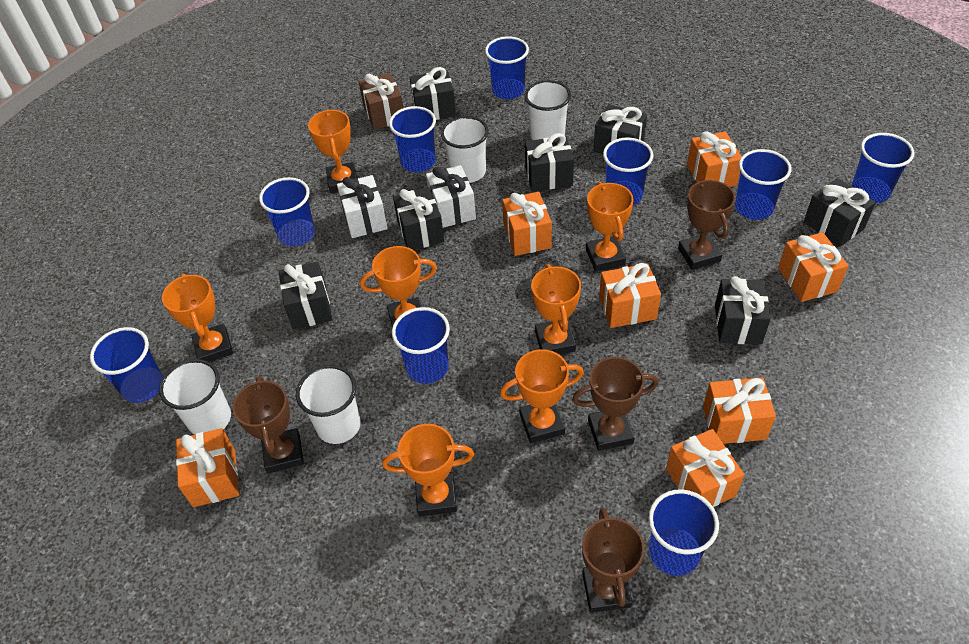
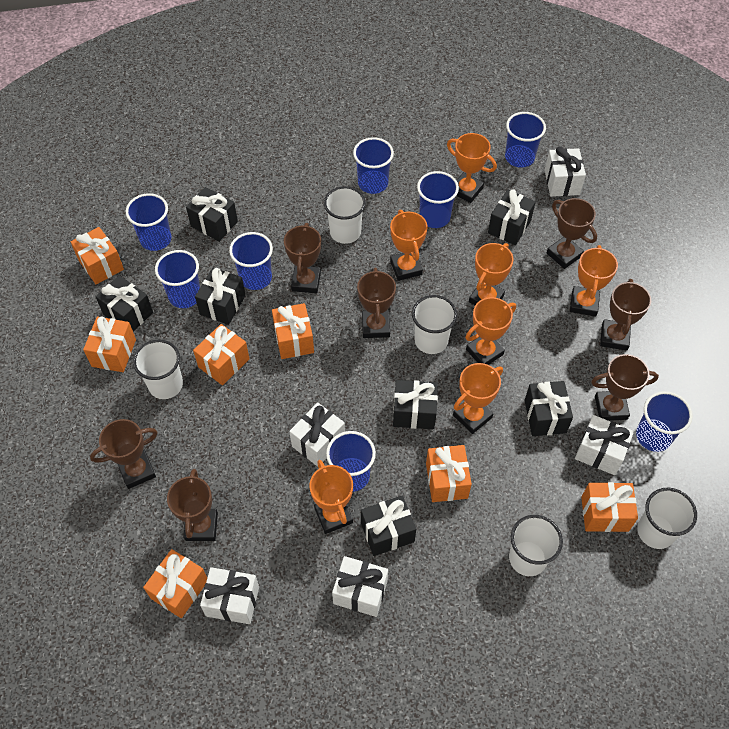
blue cup: 9 -> 8
brown gift: 1 -> 0
brown trophy: 4 -> 7
white cup: 4 -> 5
white gift: 2 -> 5

